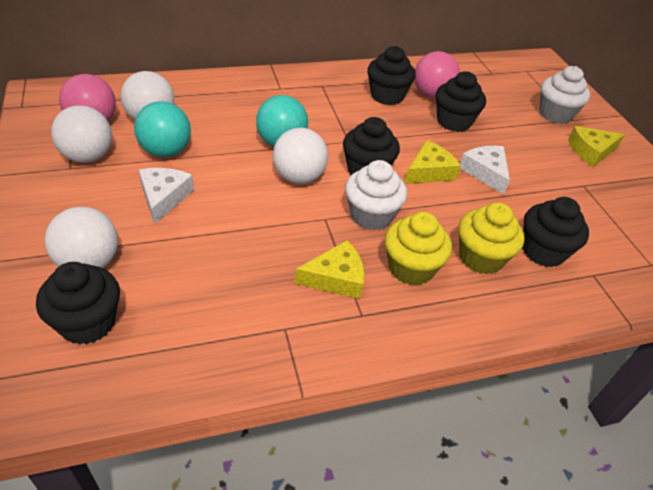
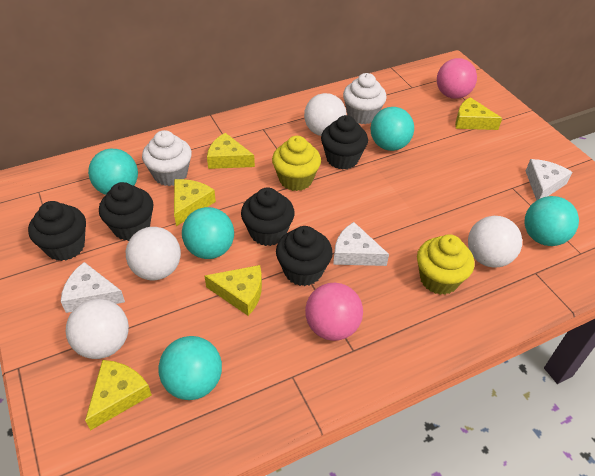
turquoise ball: 2 -> 5
white cheese: 2 -> 3
yellow cheese: 3 -> 5

